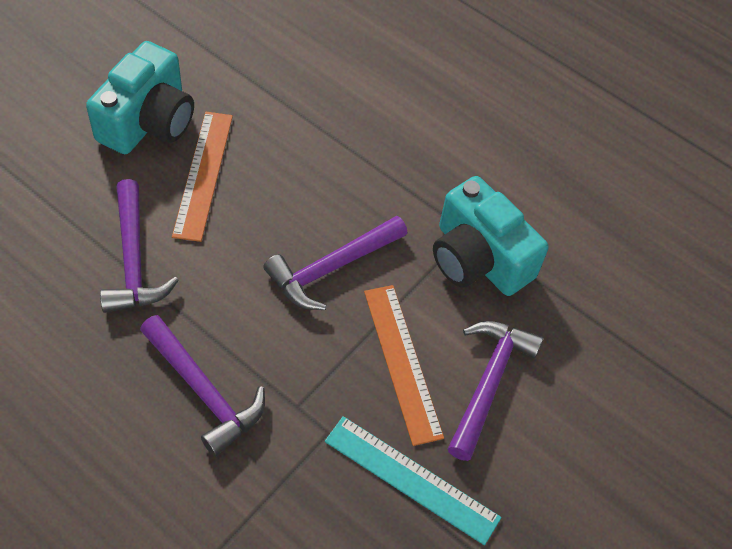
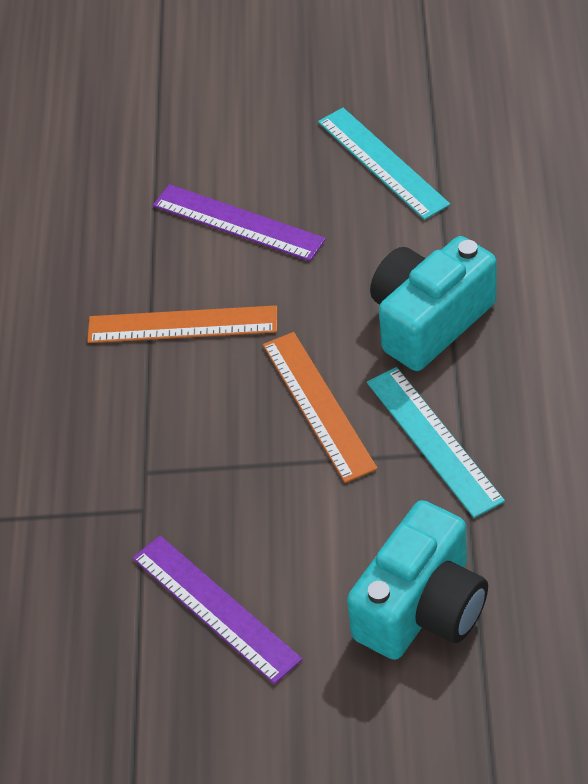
purple hammer: 4 -> 0
purple ruler: 0 -> 2
turquoise ruler: 1 -> 2

